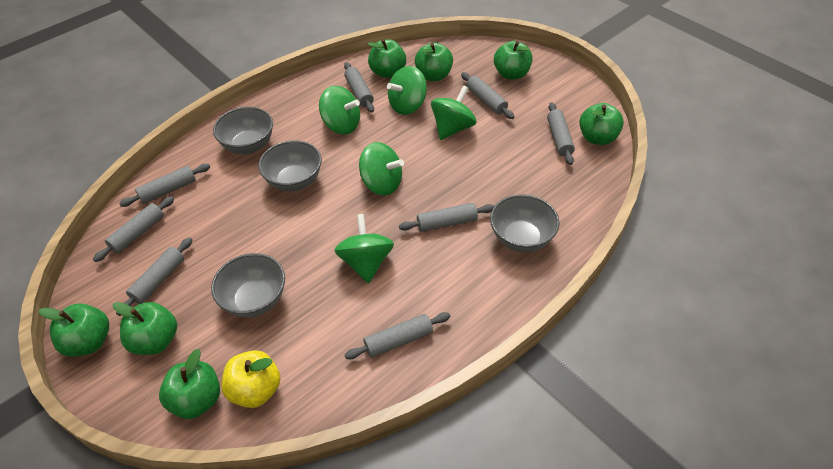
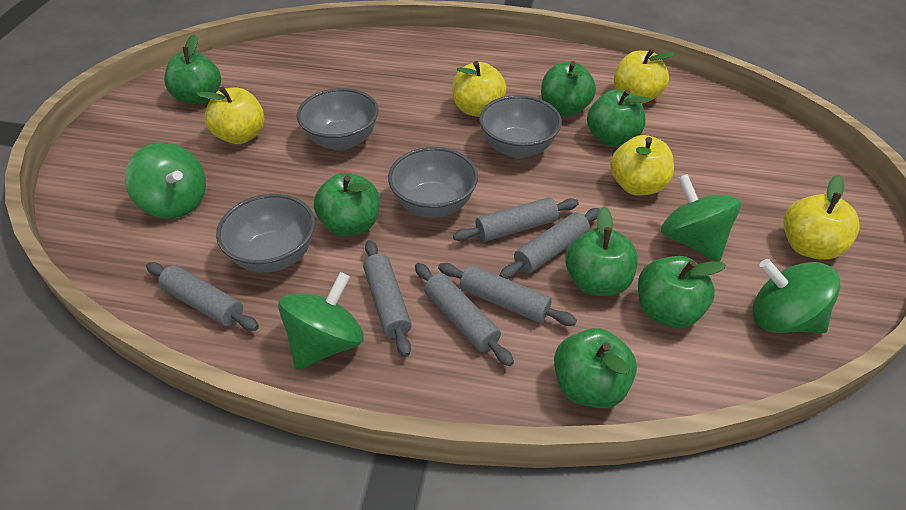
green spinning top: 5 -> 4
grey rolling pin: 8 -> 6
yellow apple: 1 -> 5

